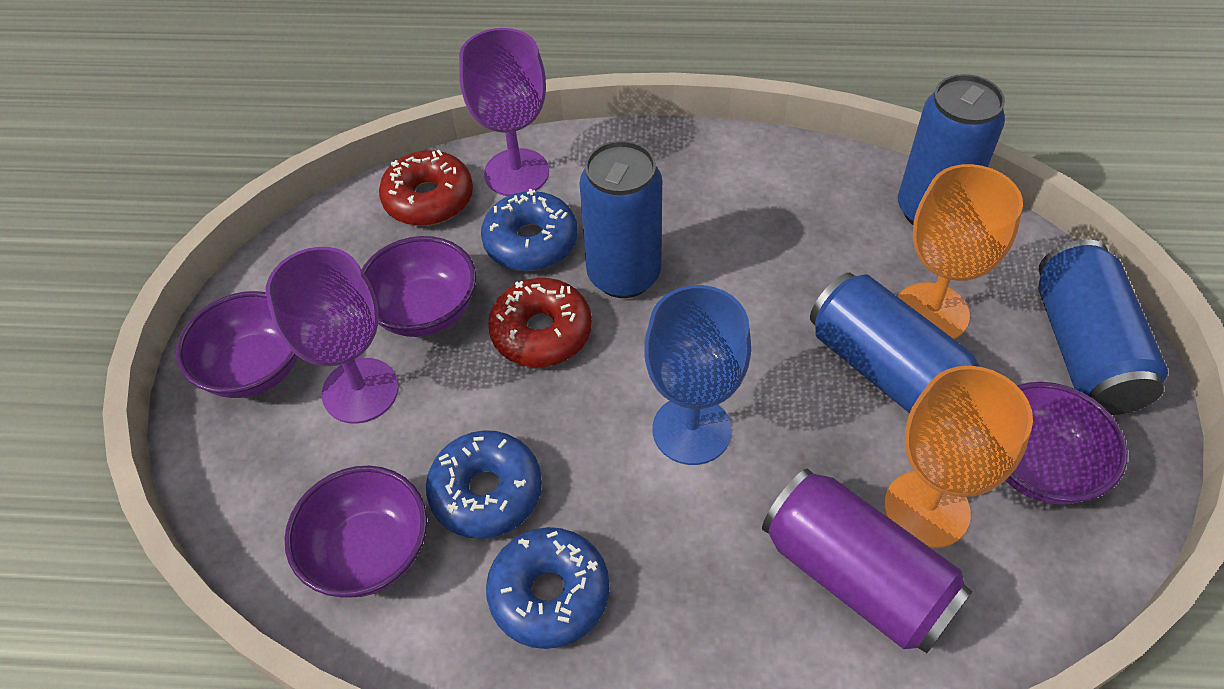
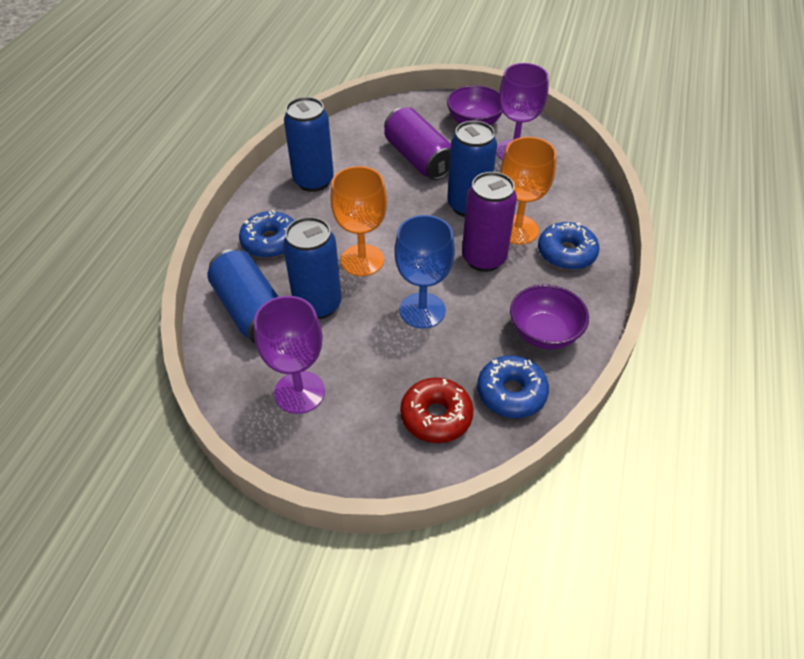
purple bowl: 4 -> 2
purple can: 1 -> 2
red donut: 2 -> 1

